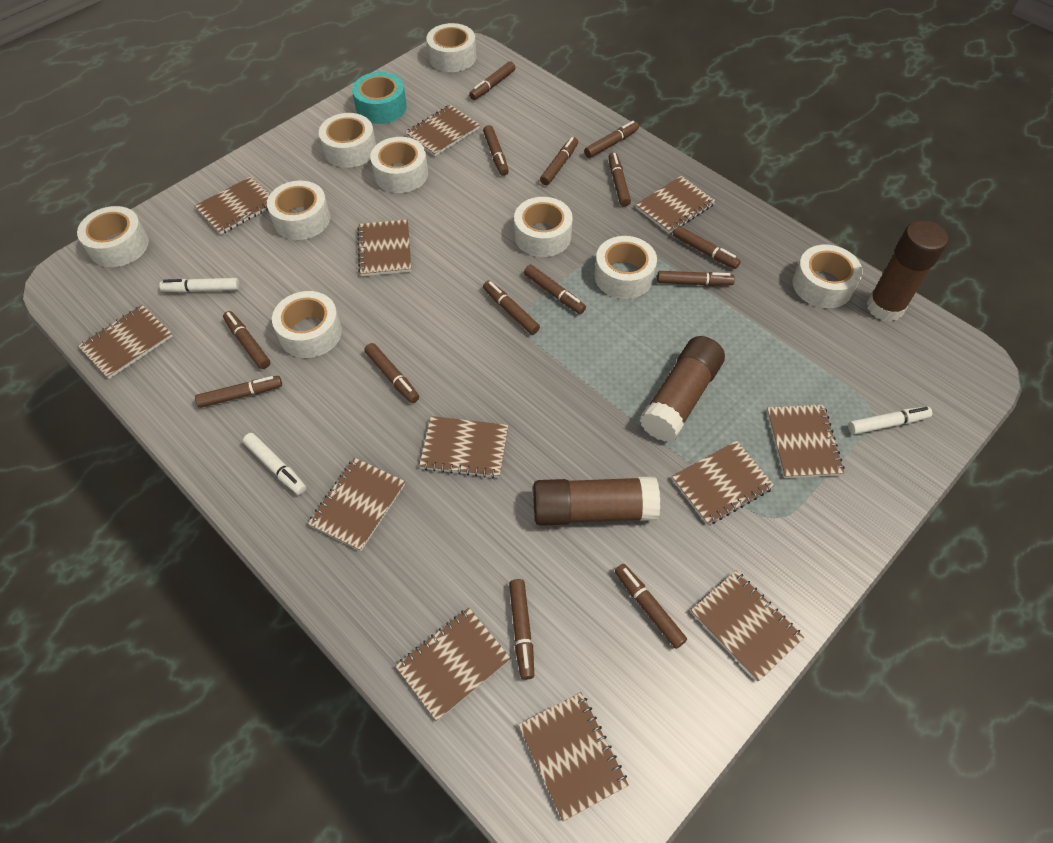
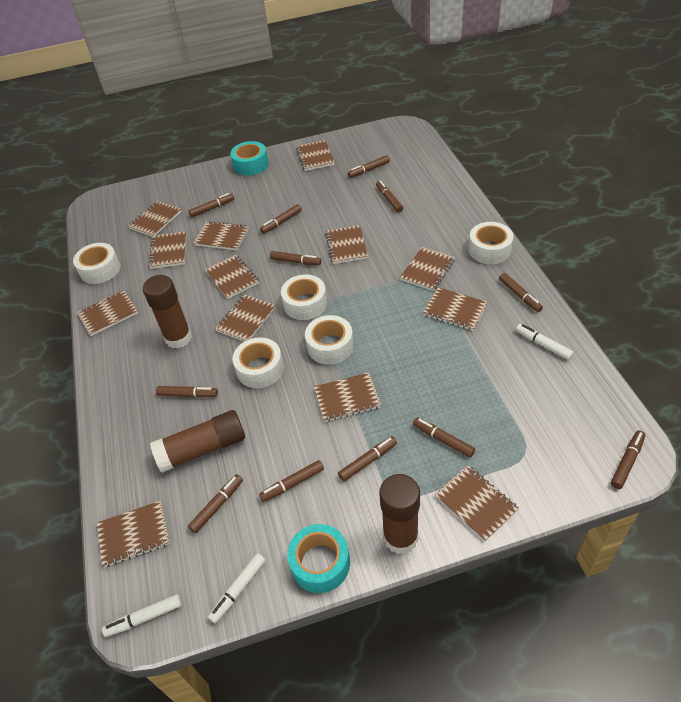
brown marker: 14 -> 12
brown notebook: 12 -> 13
turquoise tape: 1 -> 2
white tape: 9 -> 5

